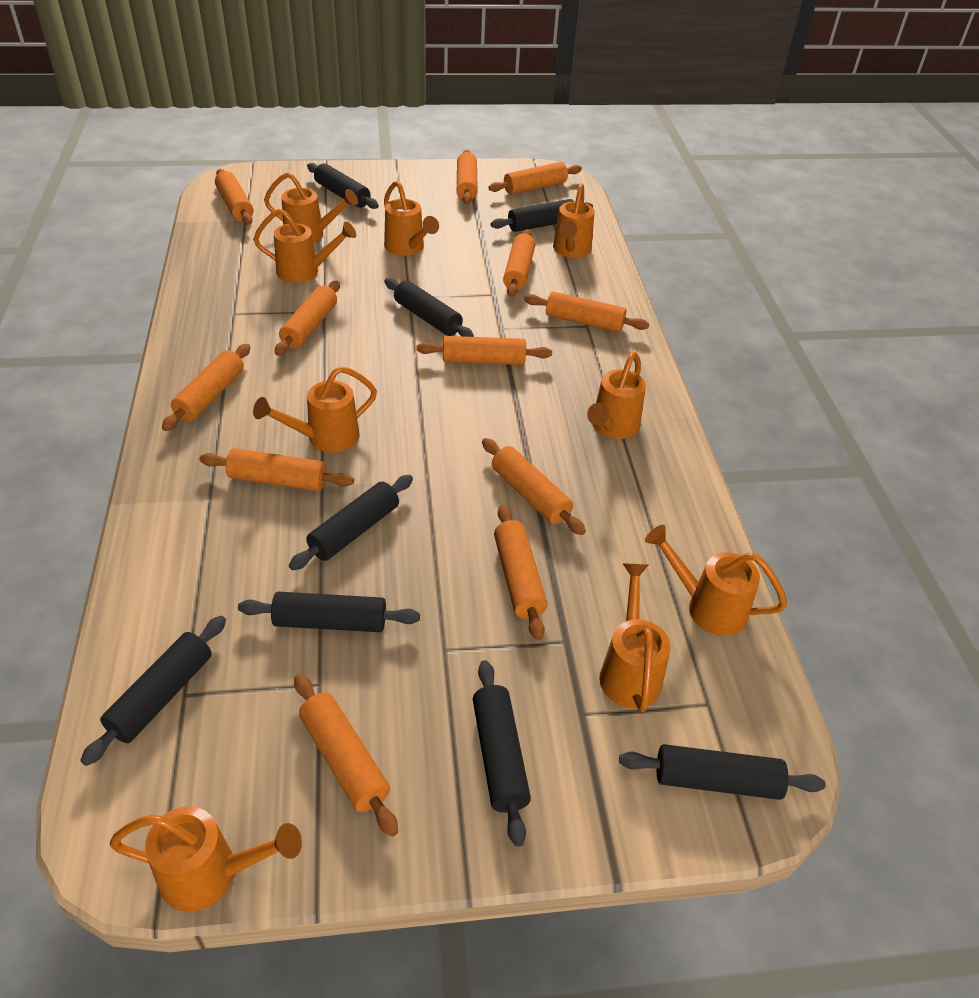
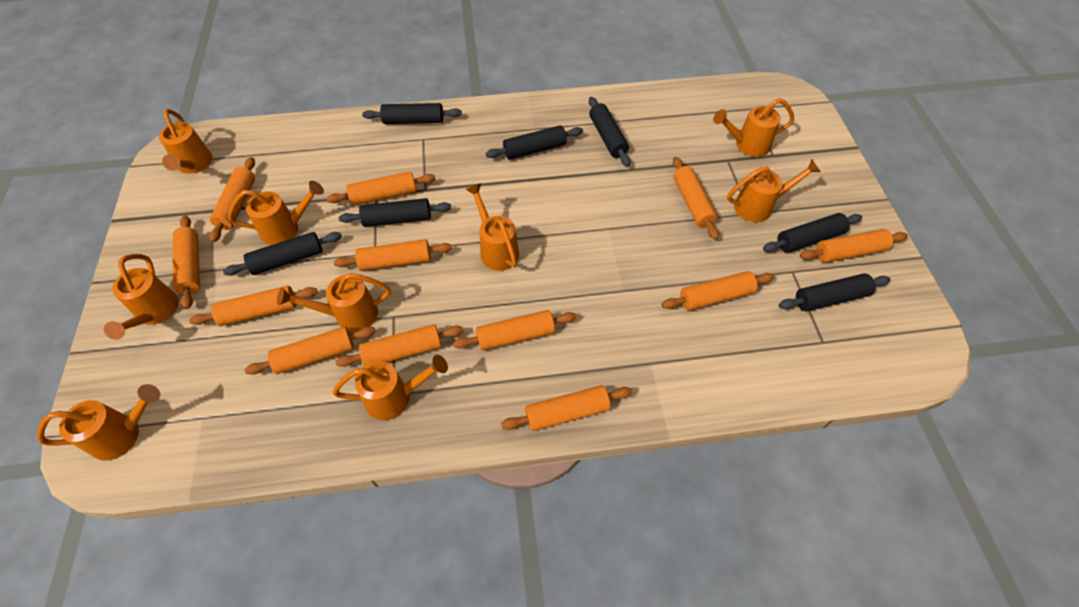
black rolling pin: 8 -> 7

